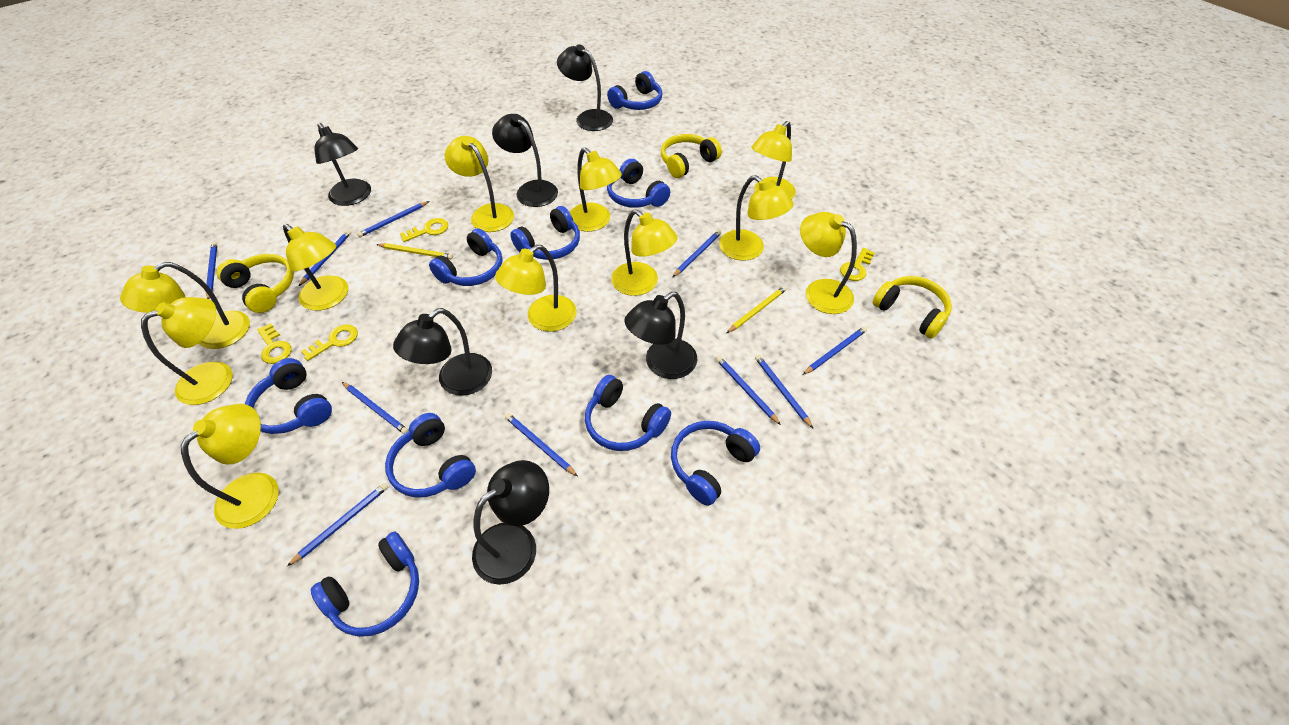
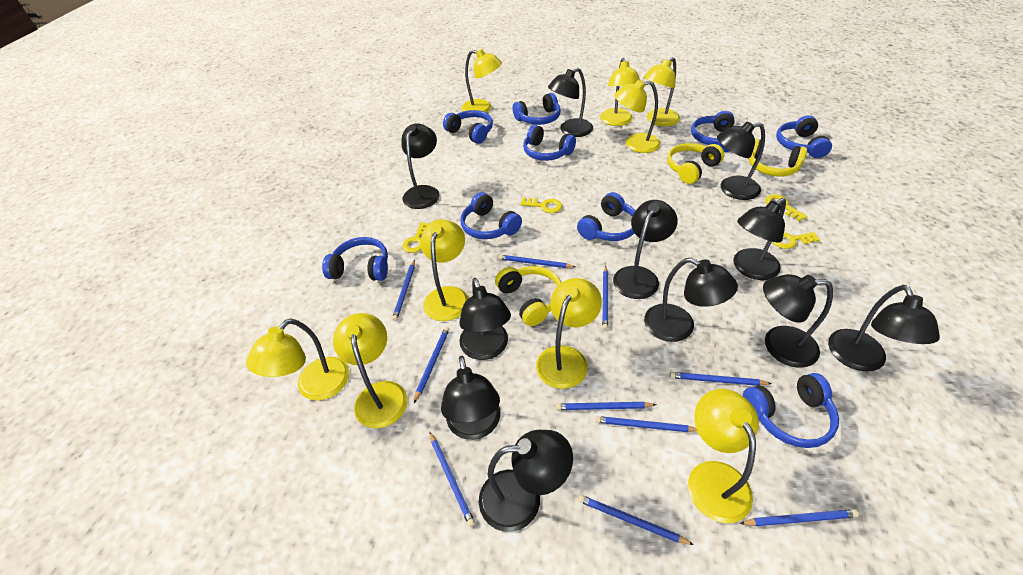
black lamp: 6 -> 11
yellow lamp: 11 -> 9
yellow pencil: 2 -> 0

